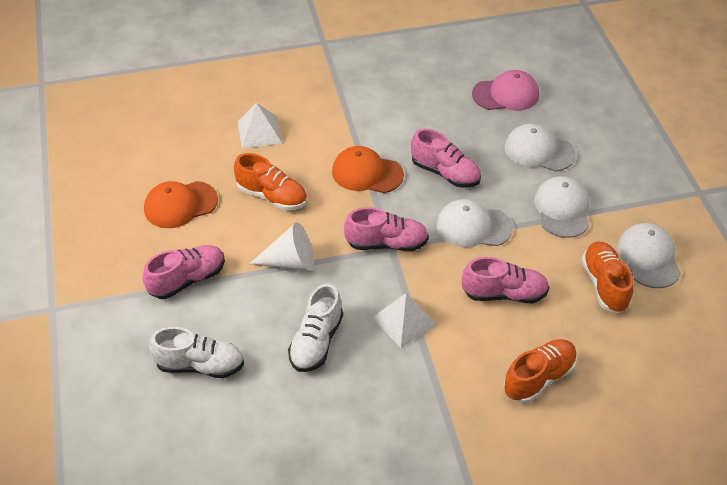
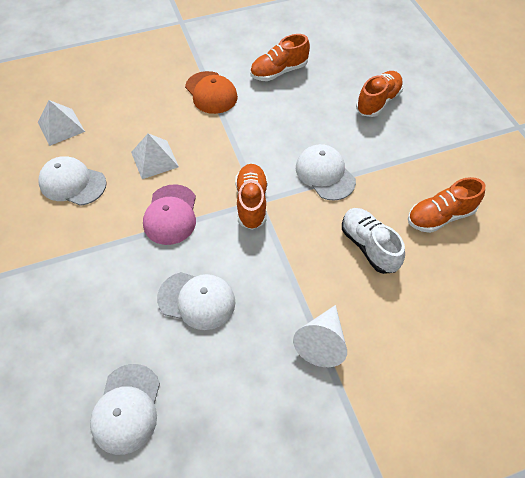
orange cap: 2 -> 1
orange shoe: 3 -> 4
pink shoe: 4 -> 0
white shoe: 2 -> 1

